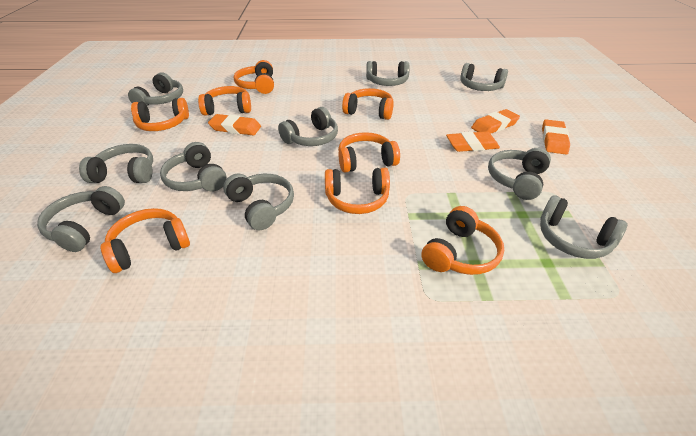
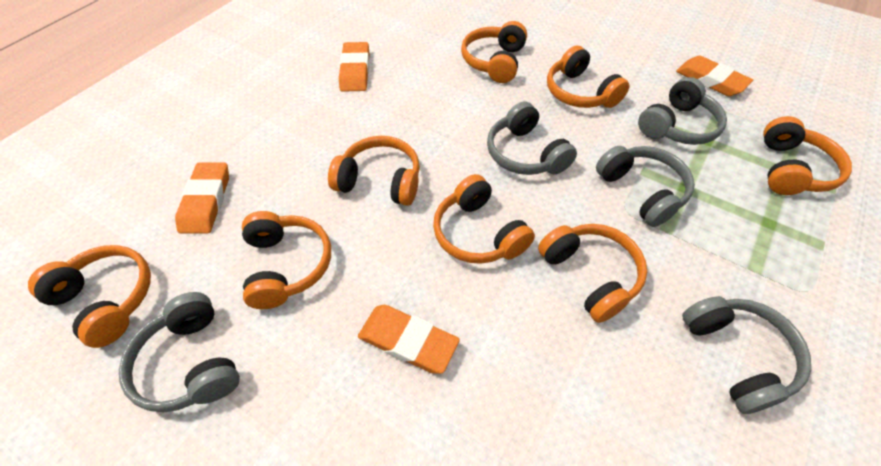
grey headphones: 10 -> 5

